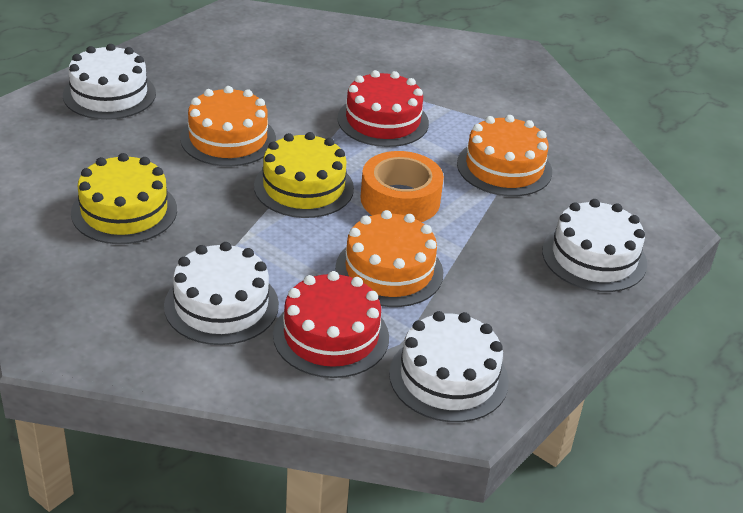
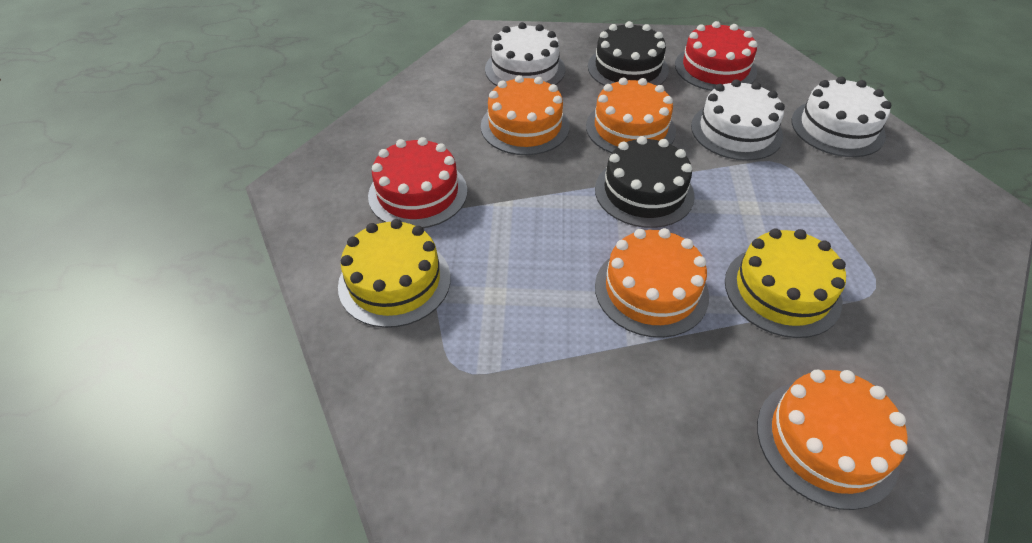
black cake: 0 -> 2
orange cake: 3 -> 4
orange tape: 1 -> 0
white cake: 4 -> 3

